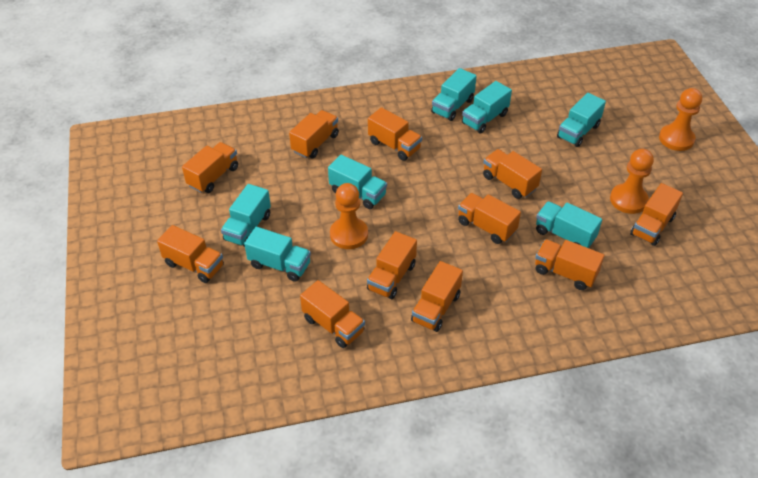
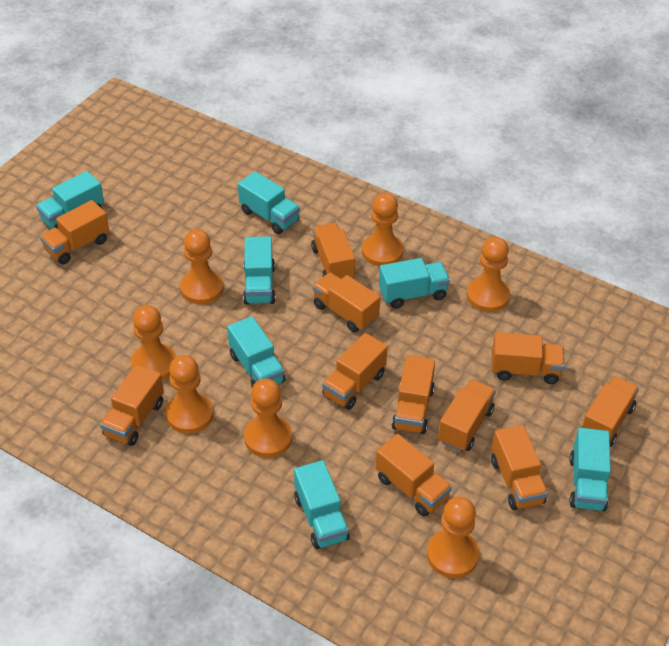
orange pawn: 3 -> 7

